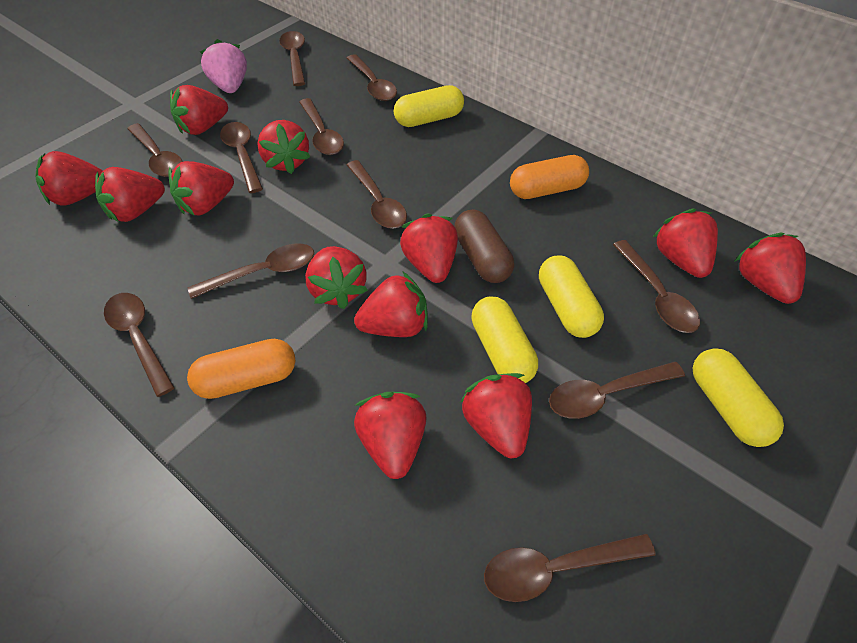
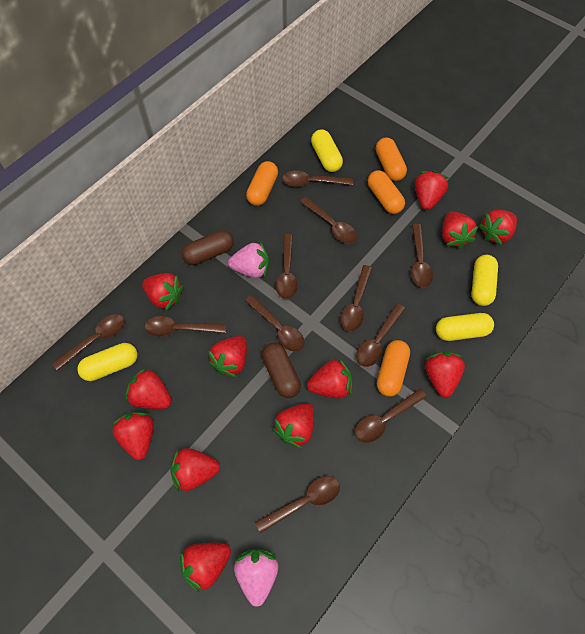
brown capsule: 1 -> 2
orange capsule: 2 -> 4
pink strawberry: 1 -> 2

